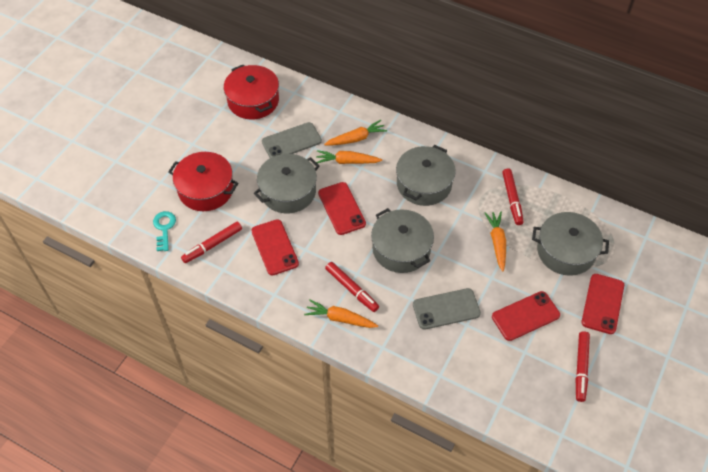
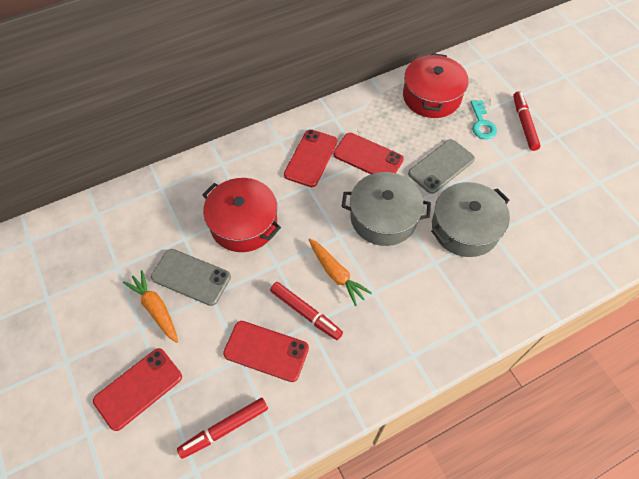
grey pot: 4 -> 2
orange carrot: 4 -> 2
red marker: 4 -> 3

